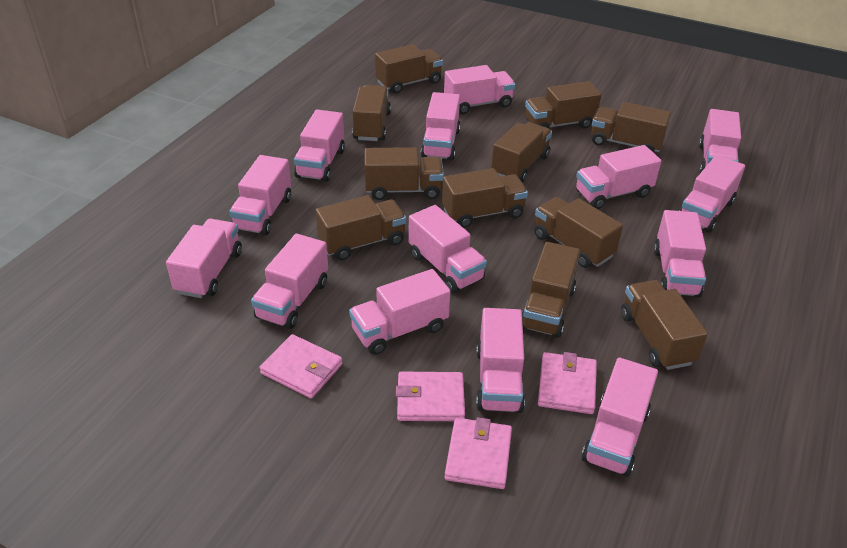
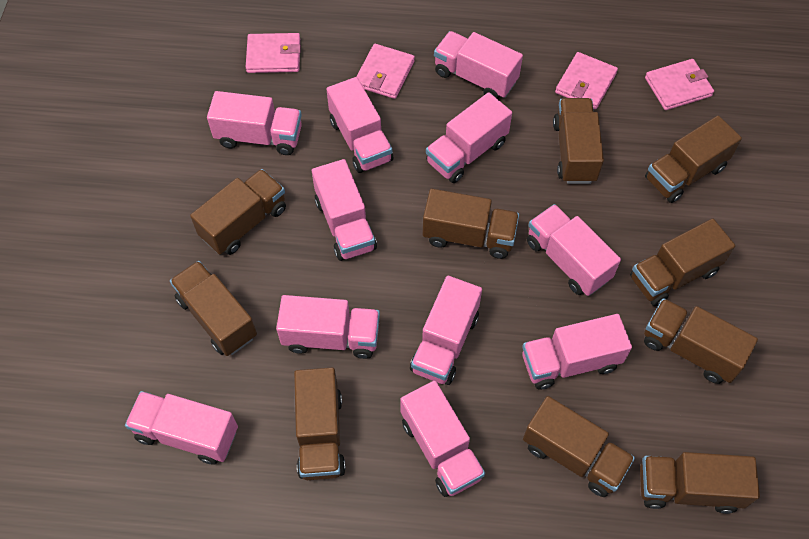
brown truck: 11 -> 10
pink truck: 14 -> 11

